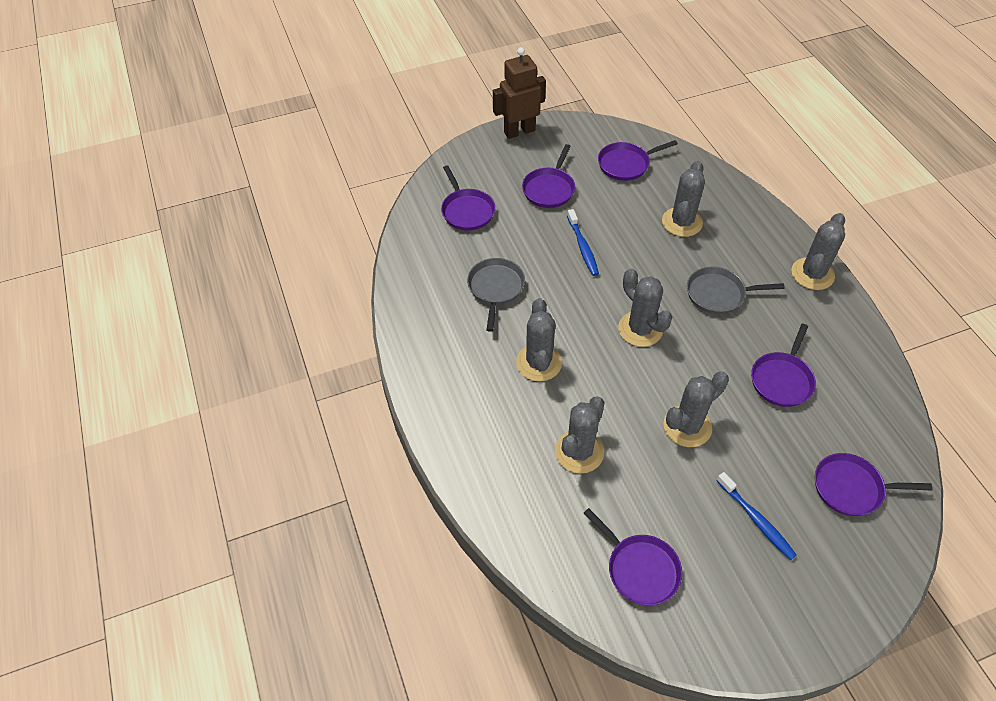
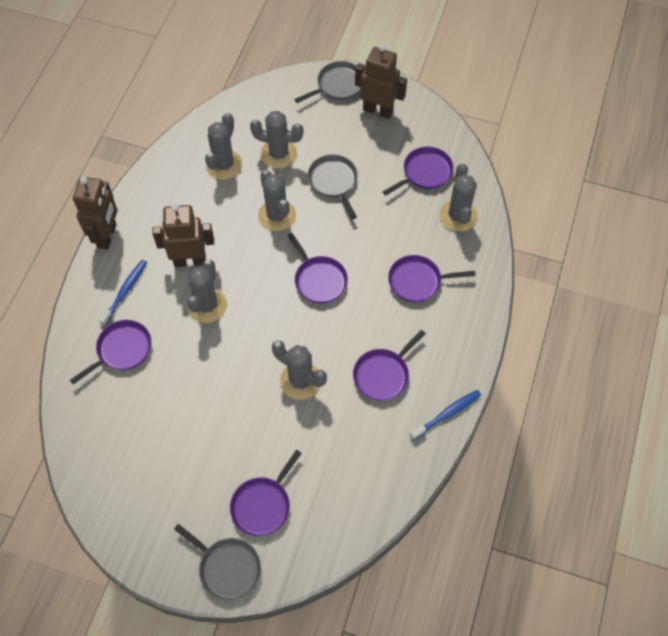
brown robot: 1 -> 3
grey pan: 2 -> 3

